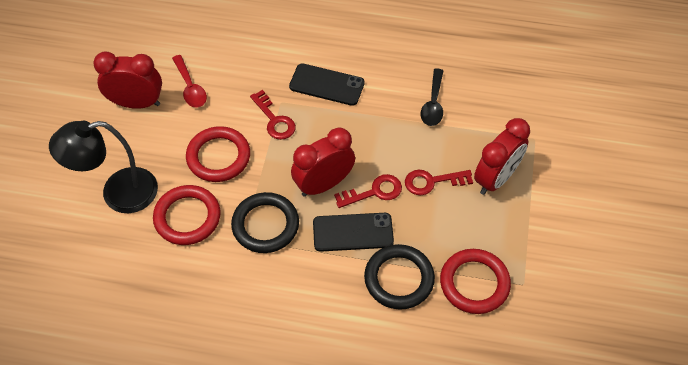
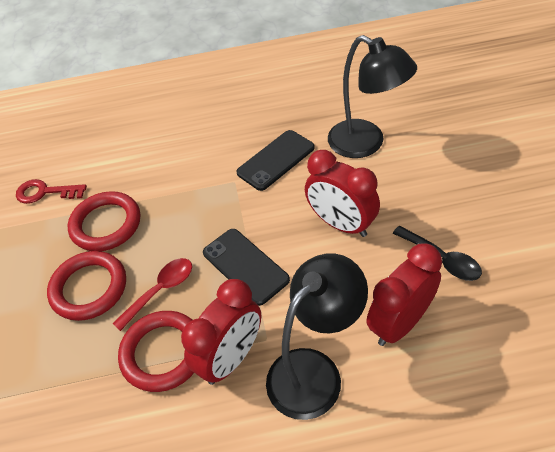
black lamp: 1 -> 2
black ring: 2 -> 0
red key: 3 -> 1

